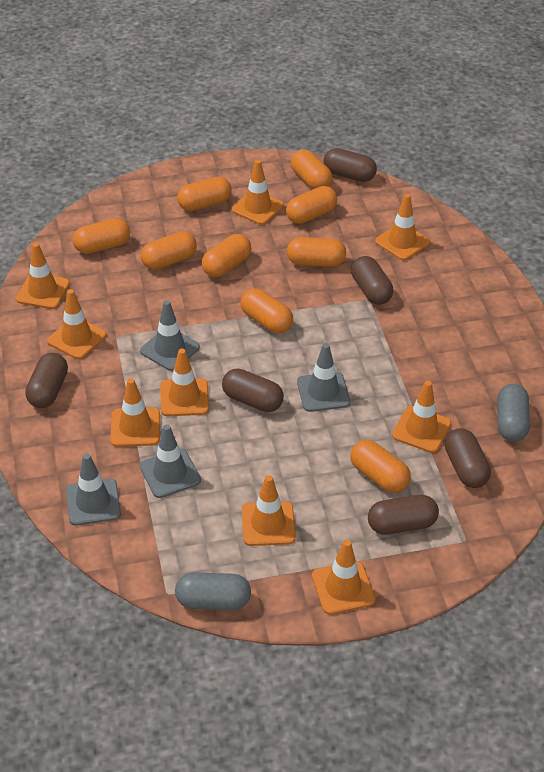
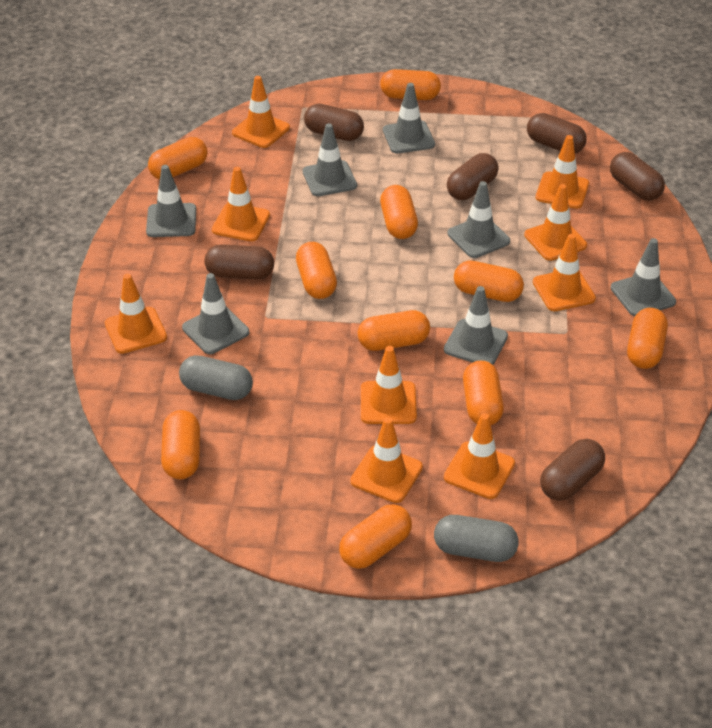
grey traffic cone: 4 -> 7
orange capsule: 9 -> 10

